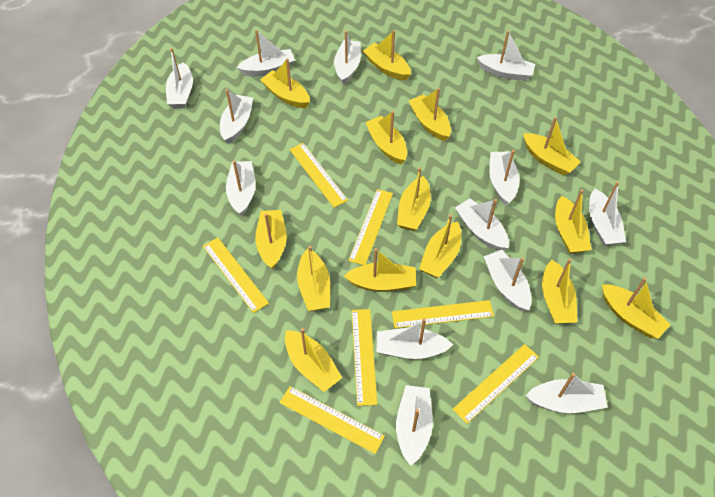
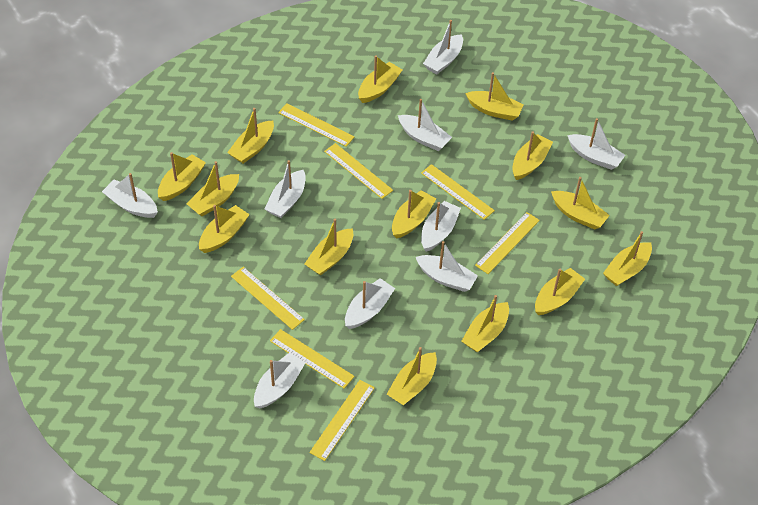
white boat: 13 -> 9

